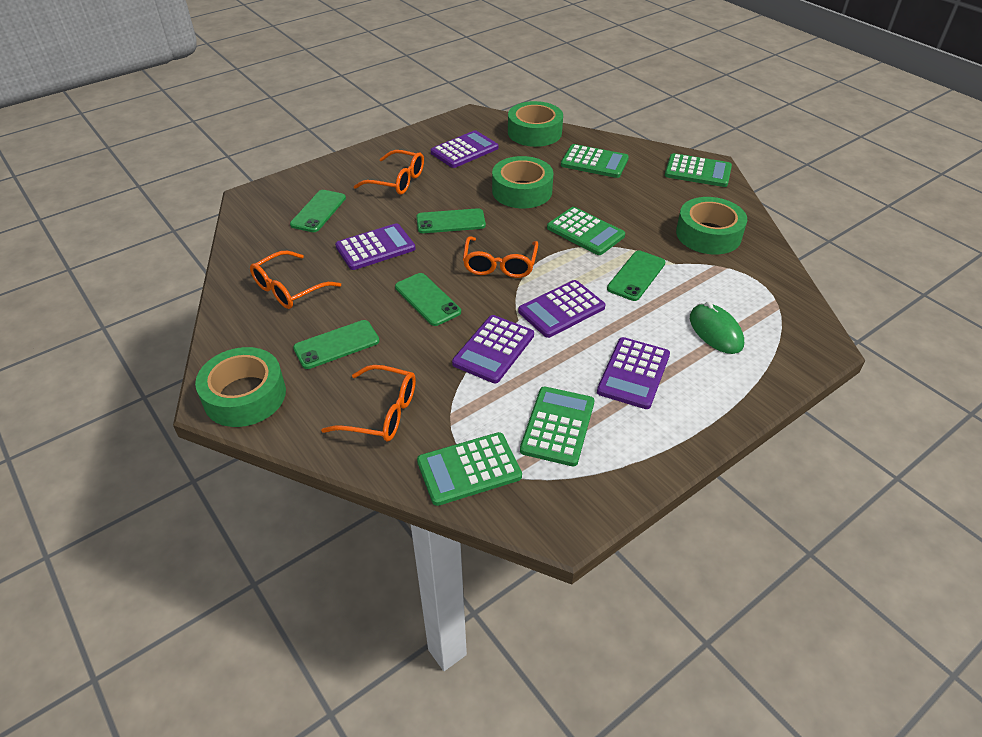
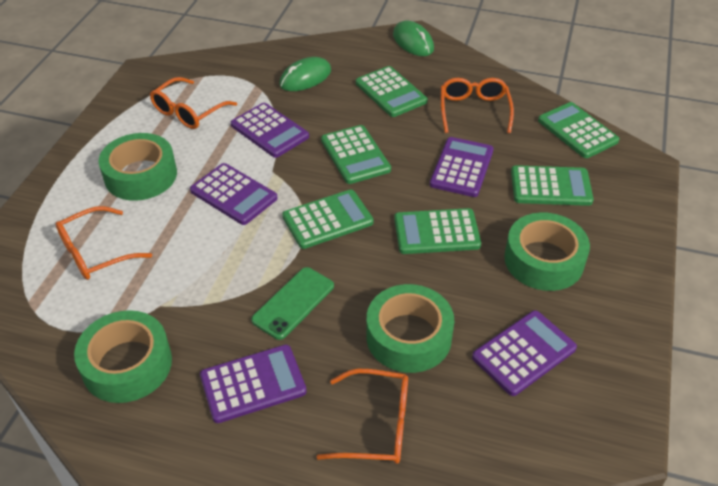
green calculator: 5 -> 6
green mouse: 1 -> 2
green phone: 5 -> 1

